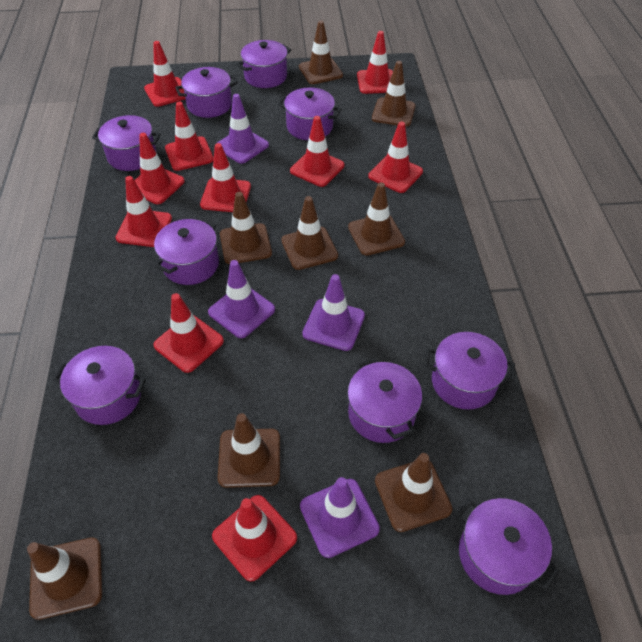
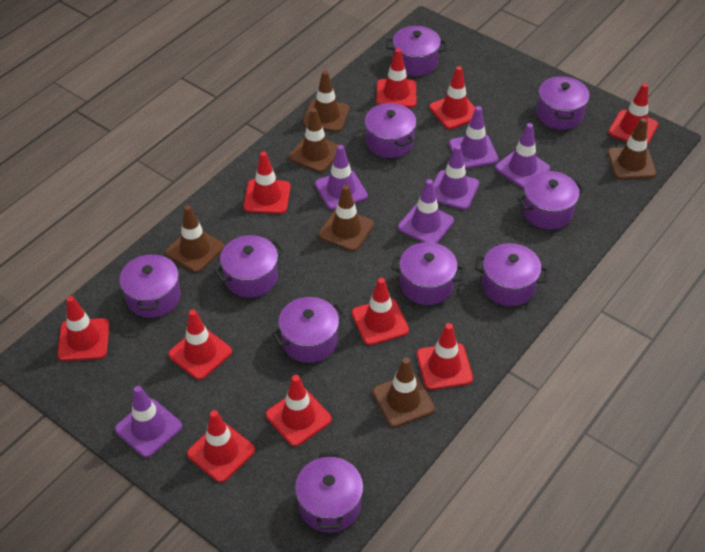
brown traffic cone: 8 -> 6
purple pot: 9 -> 10
purple traffic cone: 4 -> 6

